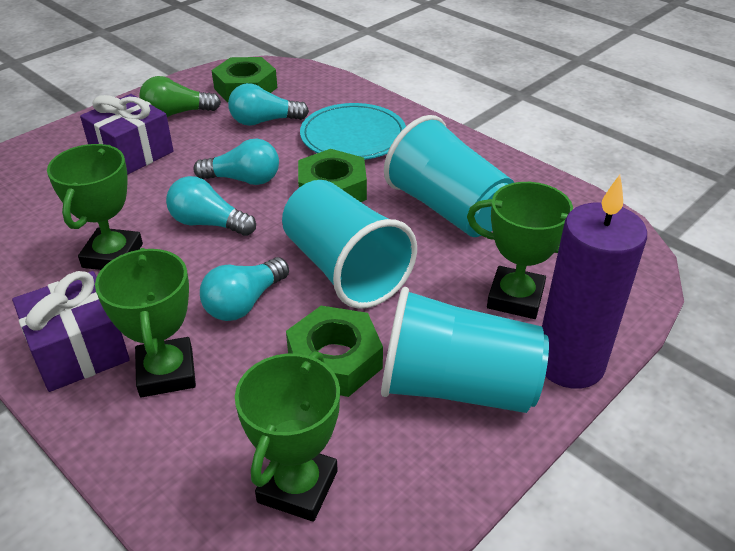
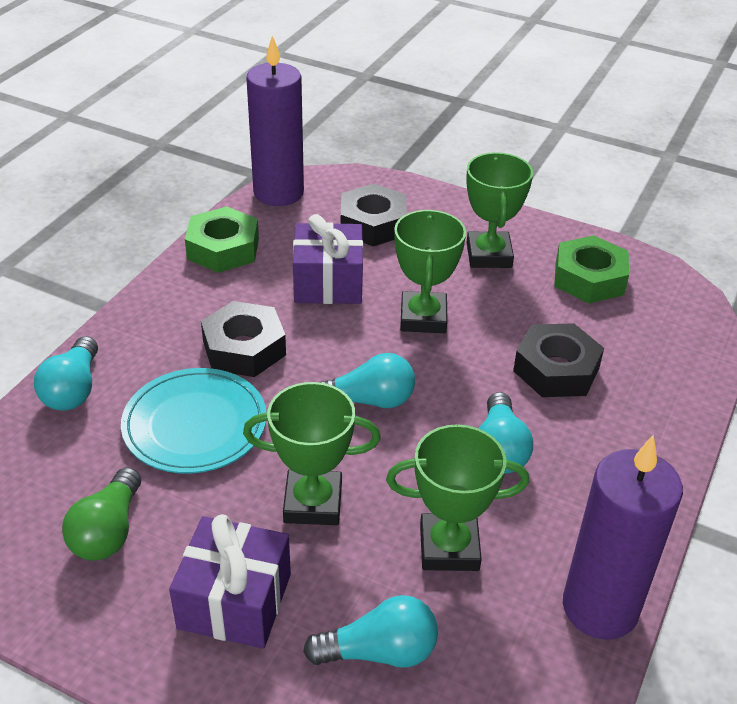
black nut: 0 -> 3
green nut: 3 -> 2
purple candle: 1 -> 2
turquoise cup: 3 -> 0

